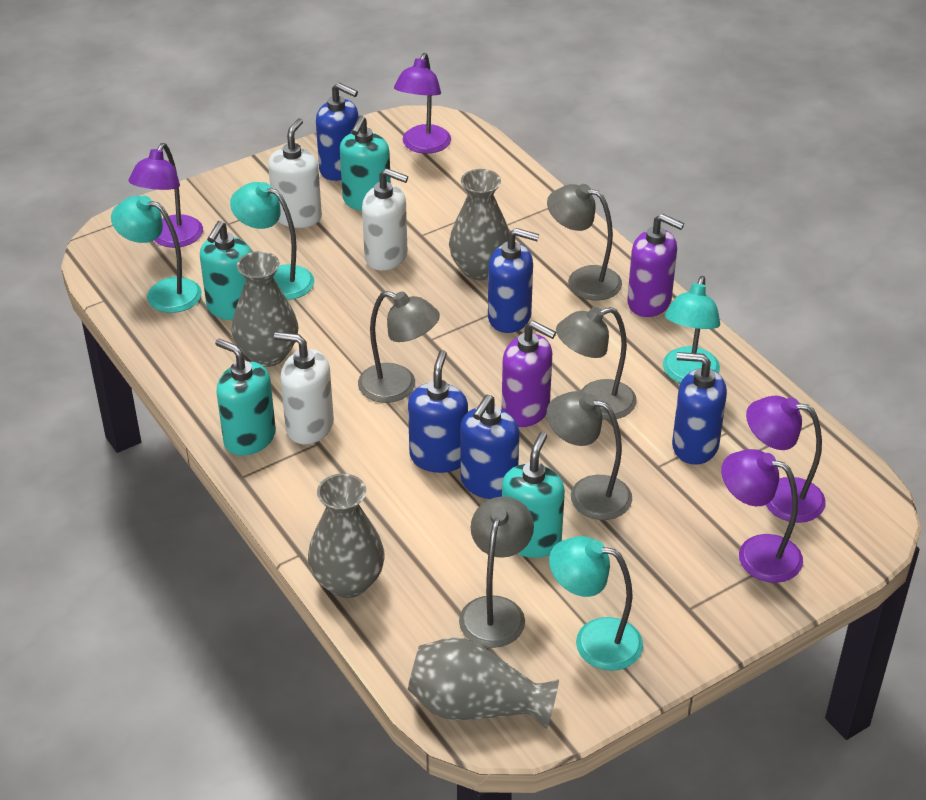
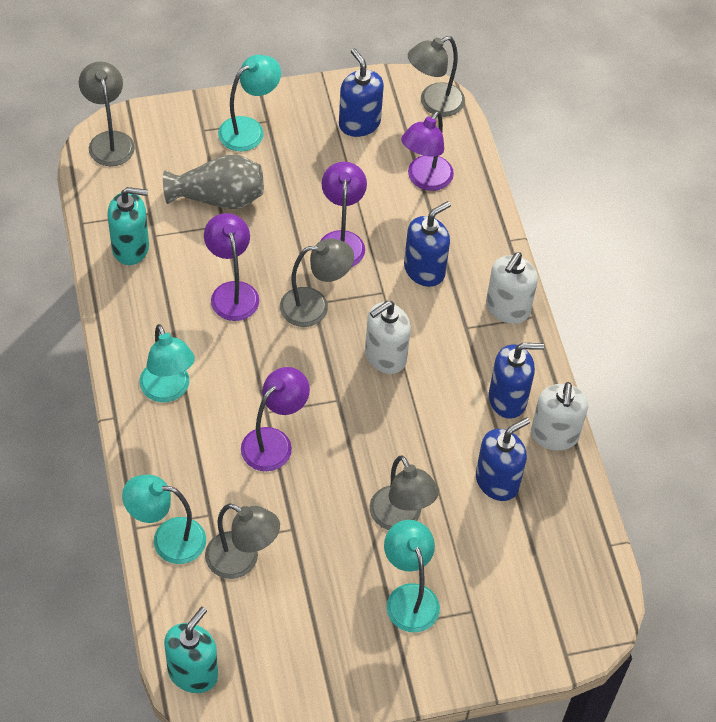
blue soap dispenser: 5 -> 4
grey vase: 4 -> 1
purple soap dispenser: 2 -> 0
turquoise soap dispenser: 4 -> 2

